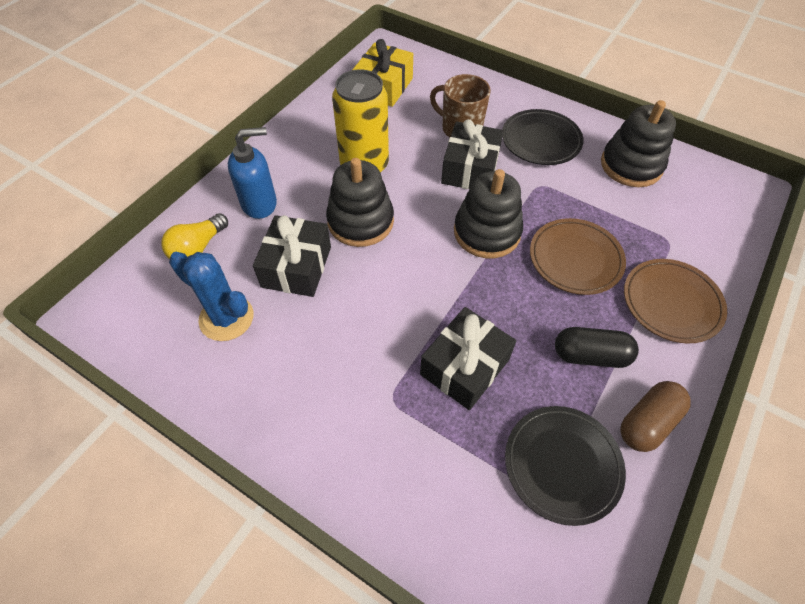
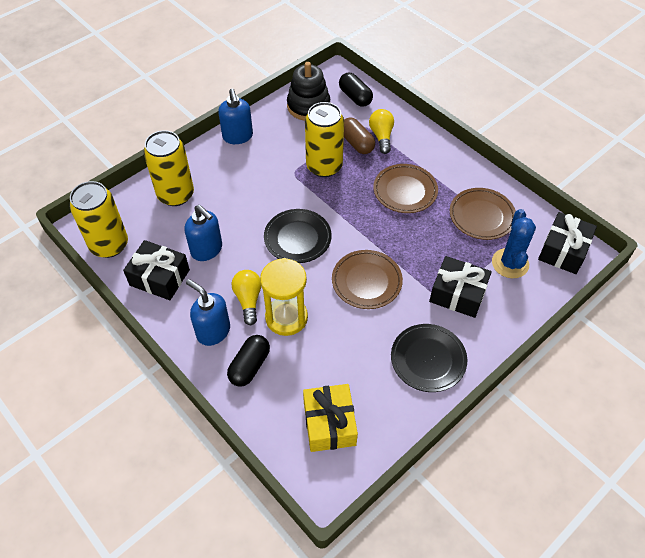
black capsule: 1 -> 2
black stacking toy: 3 -> 1
blue soap dispenser: 1 -> 3
brown mug: 1 -> 0
brown plate: 2 -> 3
yellow can: 1 -> 3
yellow hourglass: 0 -> 1
yellow light bulb: 1 -> 2

